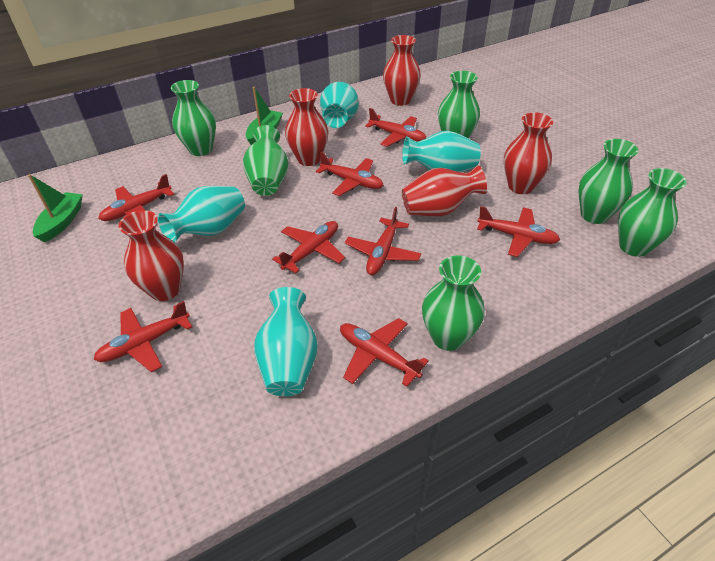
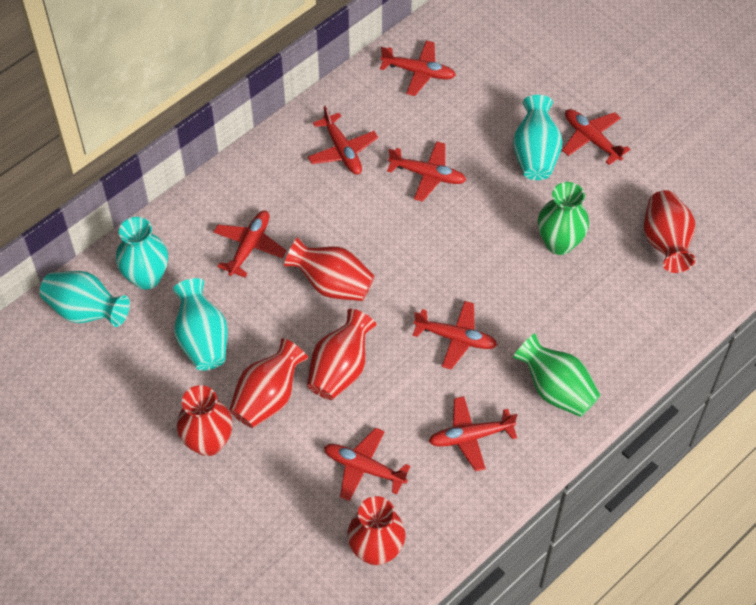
green boat: 2 -> 0
green vase: 6 -> 2
red vase: 5 -> 6

